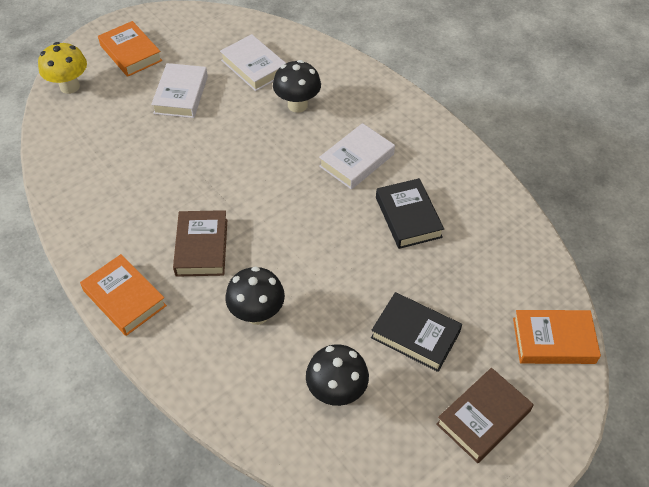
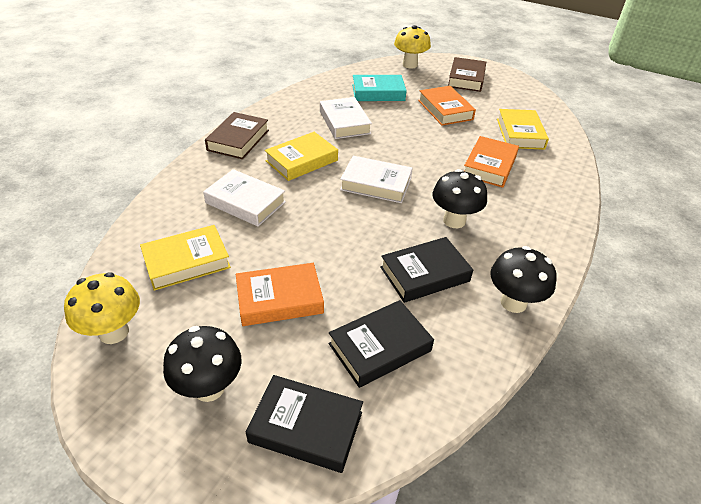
black book: 2 -> 3
turquoise book: 0 -> 1
yellow book: 0 -> 3
yellow mushroom: 1 -> 2

